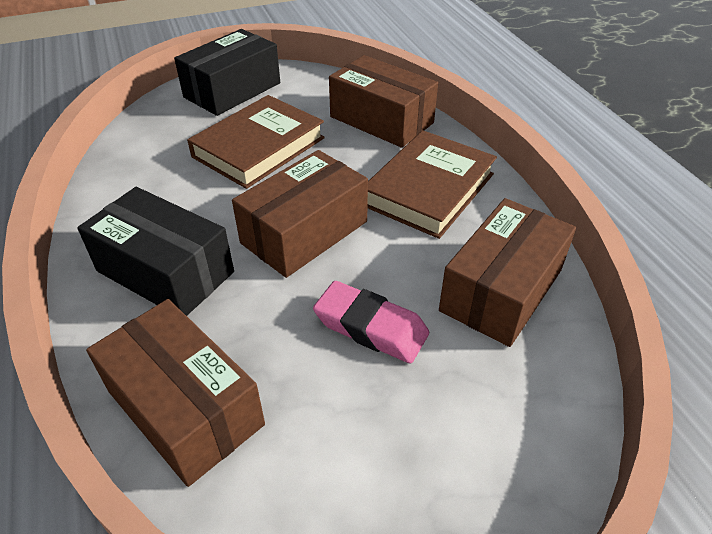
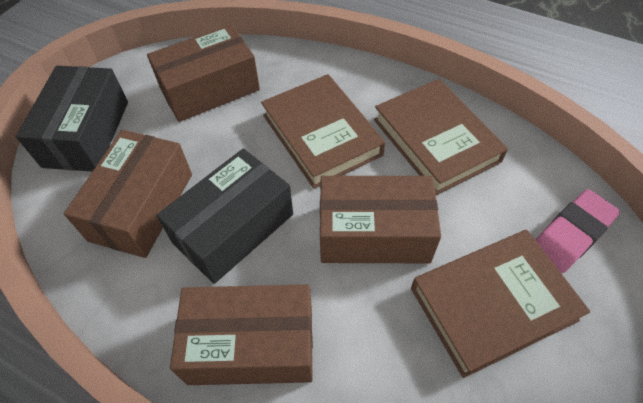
brown book: 2 -> 3

